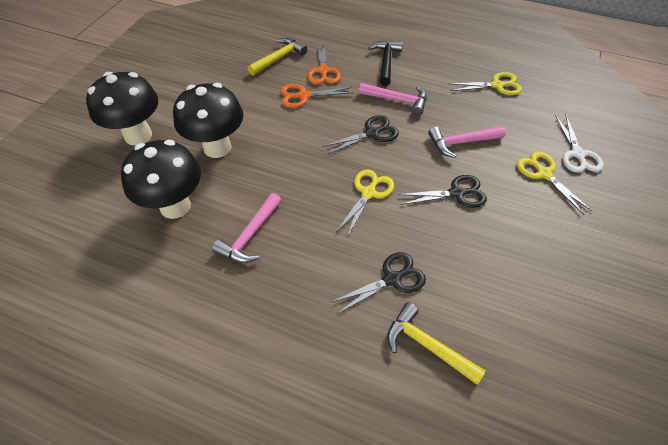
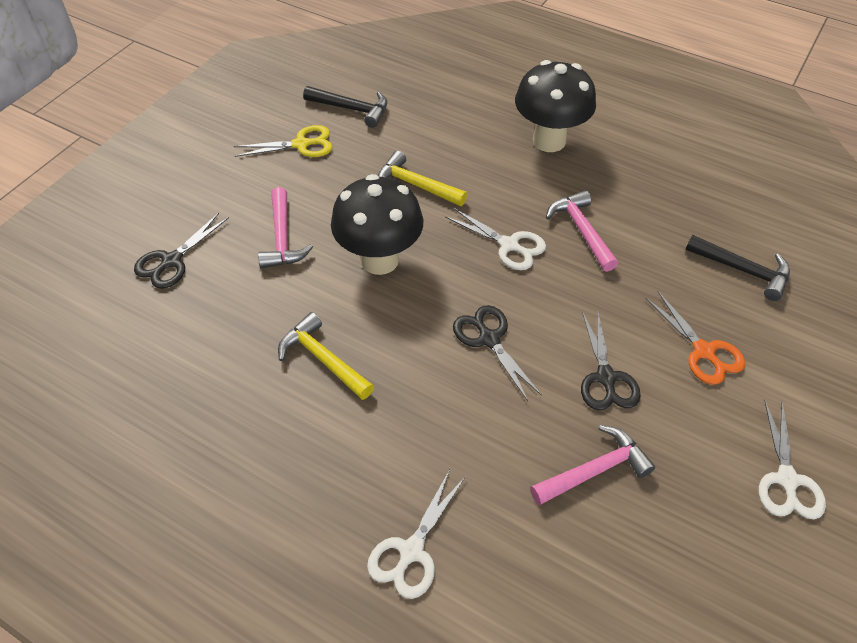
black hammer: 1 -> 2
black mushroom: 3 -> 2
orange scissors: 2 -> 1
white scissors: 1 -> 3
yellow scissors: 3 -> 1

